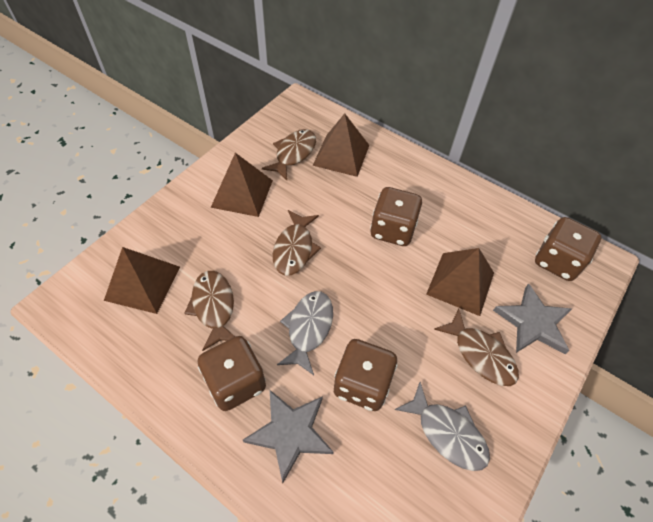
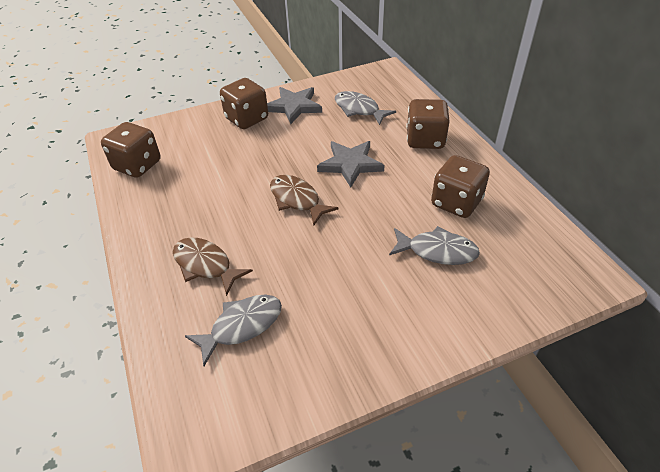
brown fish: 4 -> 2
brown pyramid: 4 -> 0
grey fish: 2 -> 3

